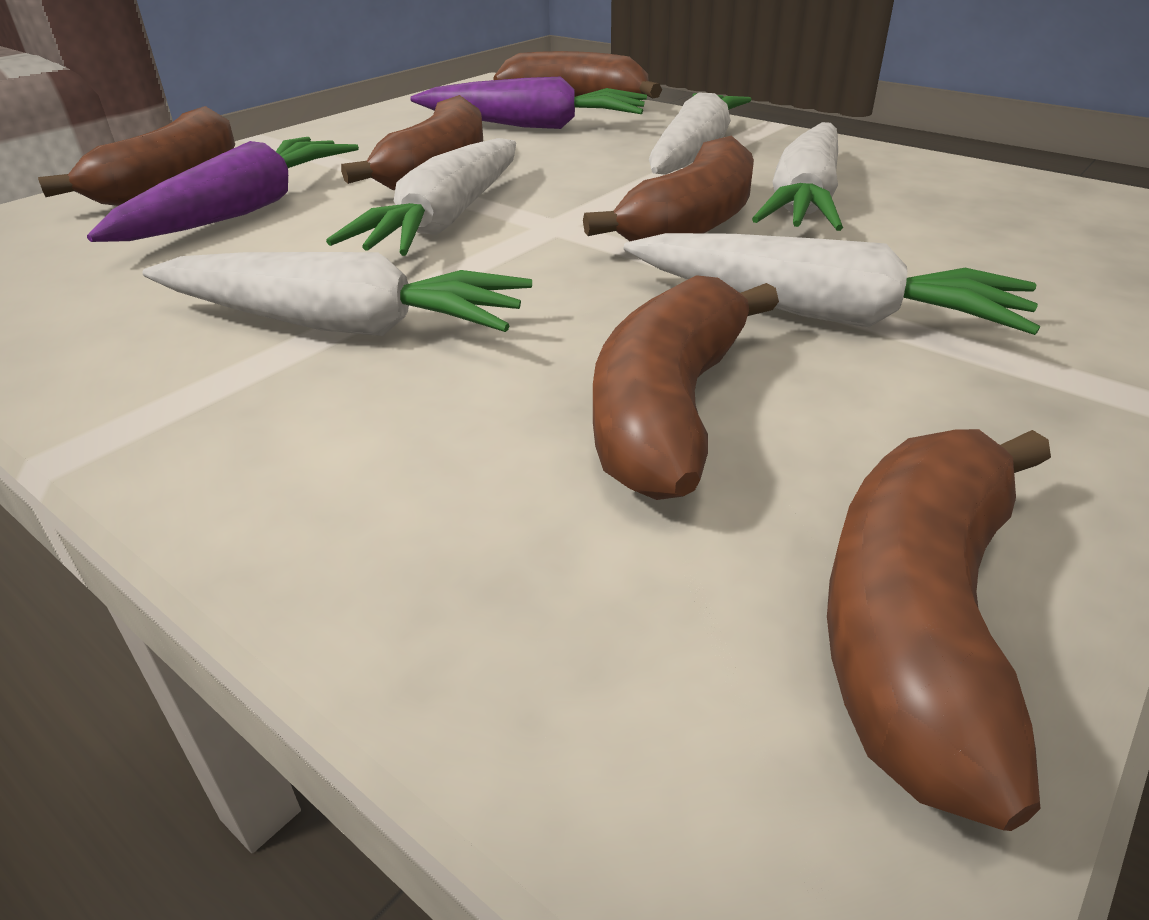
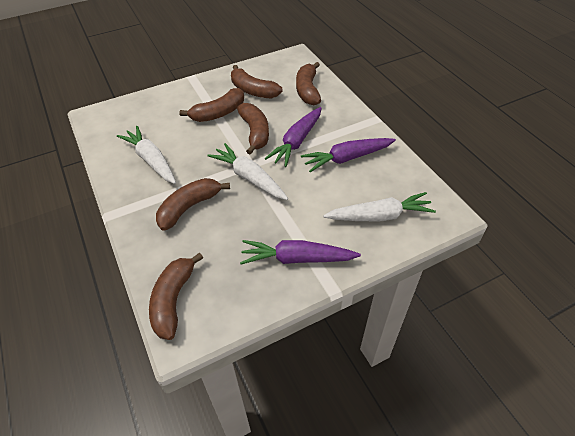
purple carrot: 2 -> 3
white carrot: 5 -> 3

